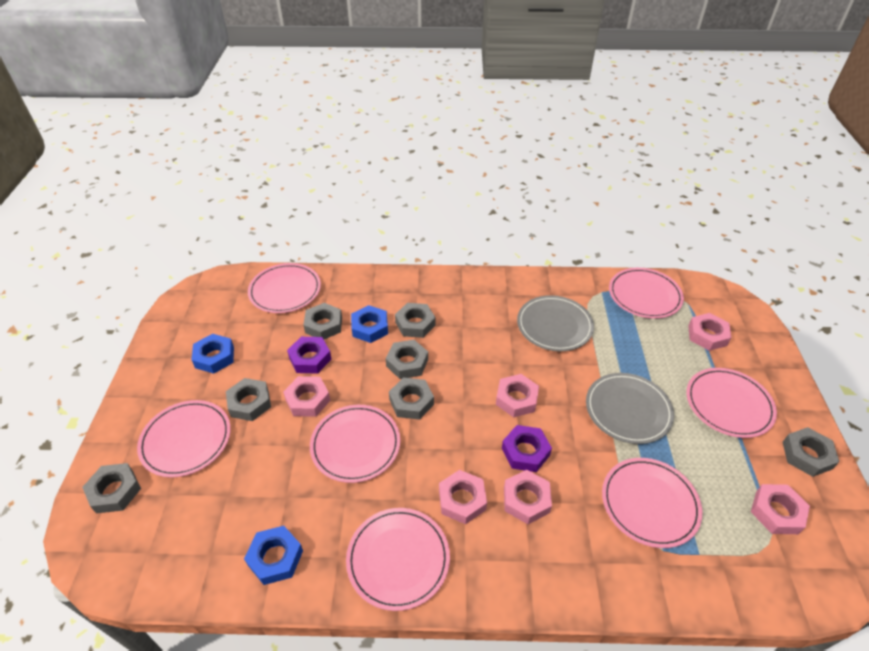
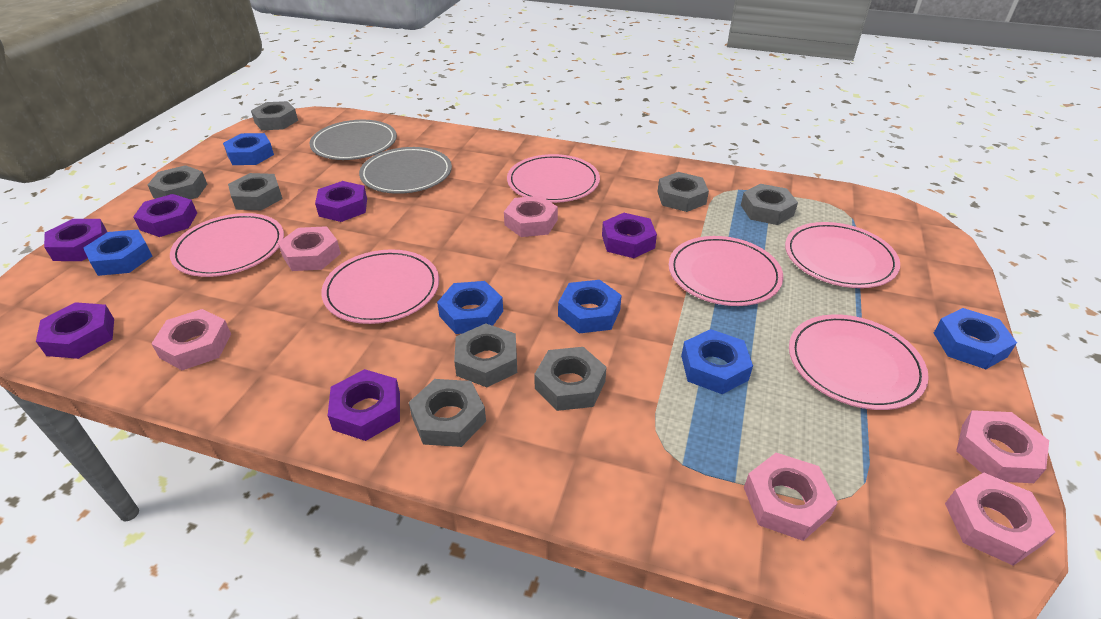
blue nut: 3 -> 6
grey nut: 7 -> 8
pink plate: 7 -> 6
purple nut: 2 -> 6

